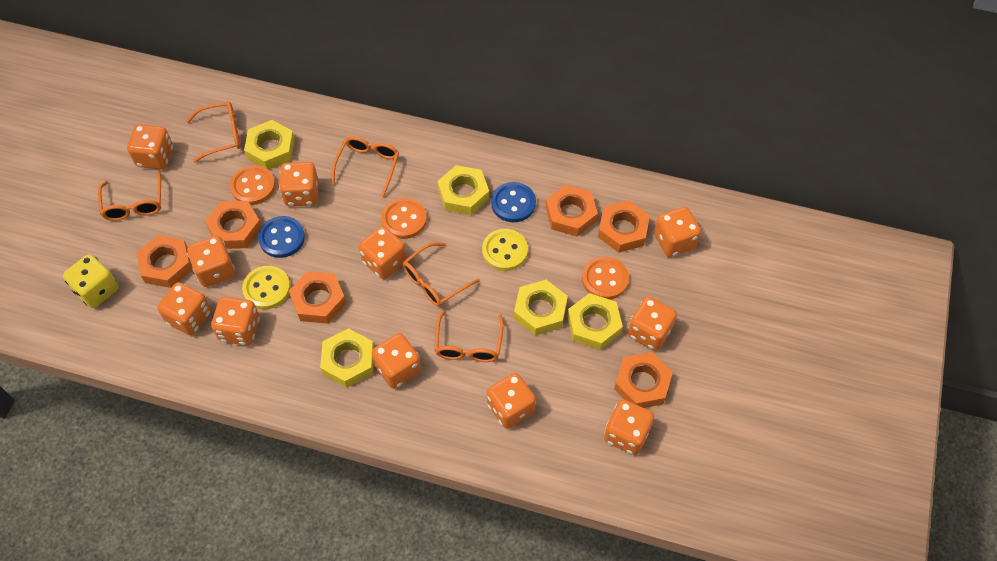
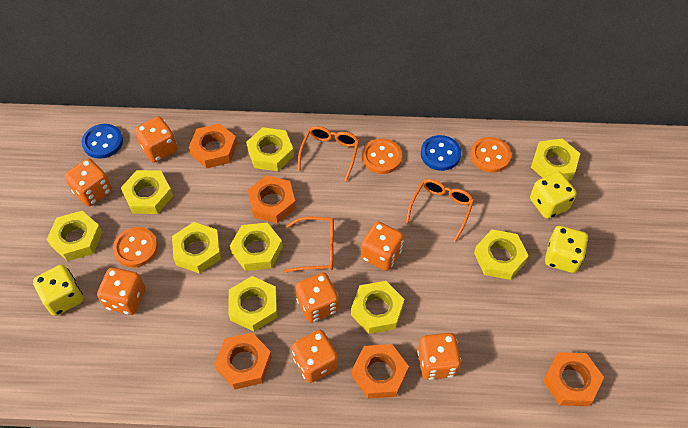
orange dice: 11 -> 7
orange glasses: 5 -> 3
orange nut: 6 -> 5
yellow button: 2 -> 0
yellow dice: 1 -> 3
yellow nut: 5 -> 9

